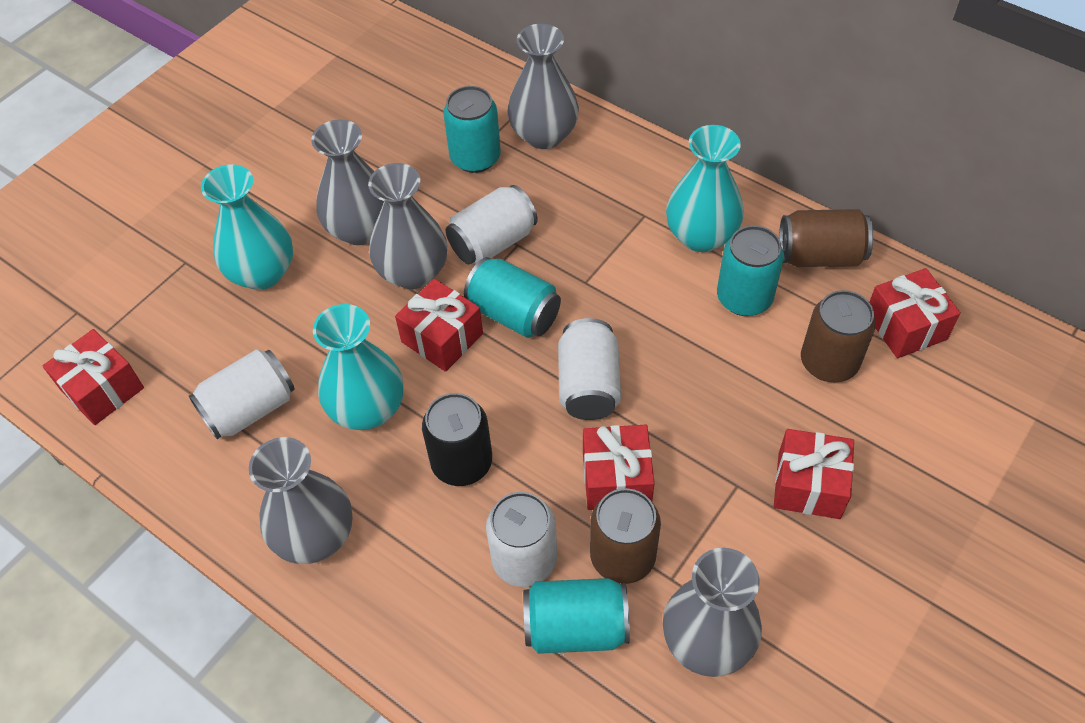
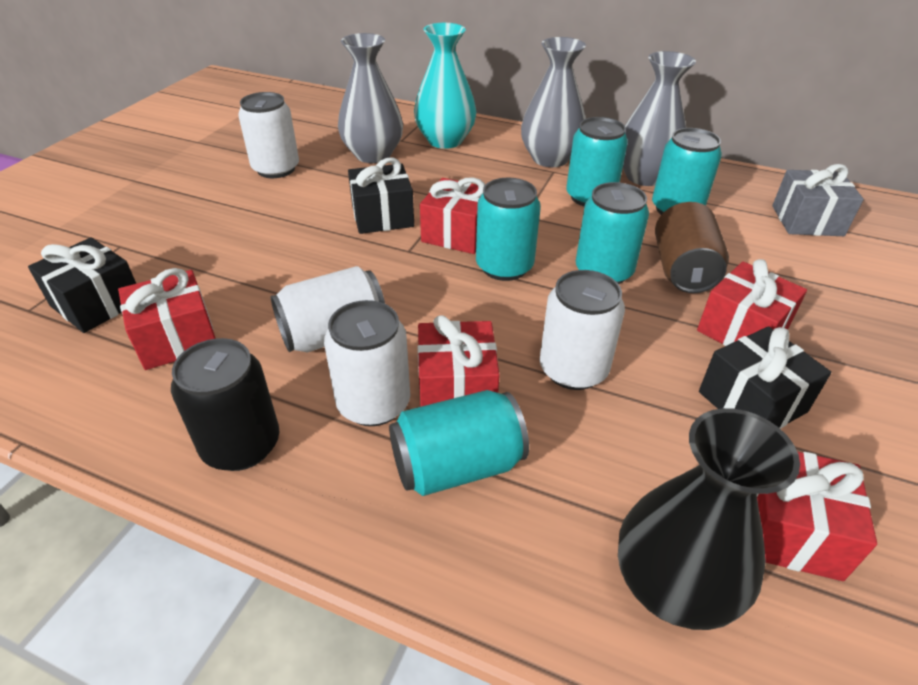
black gift: 0 -> 3
black vase: 0 -> 1
brown can: 3 -> 1
grey gift: 0 -> 1
grey vase: 5 -> 3
turquoise can: 4 -> 5
turquoise vase: 3 -> 1

